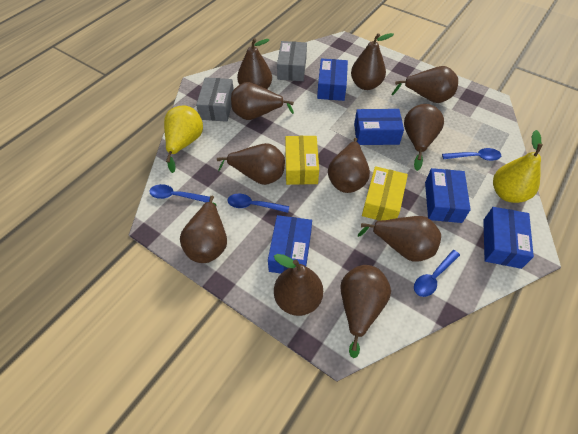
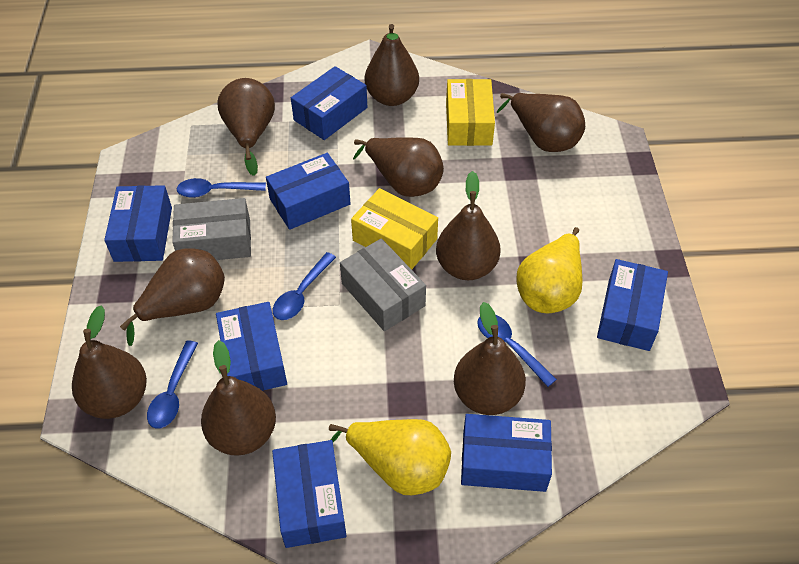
blue box: 5 -> 7
brown pear: 11 -> 9

